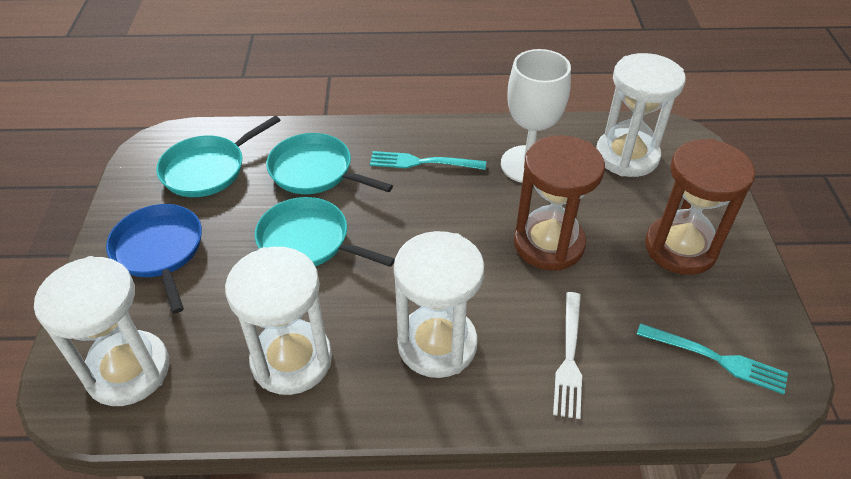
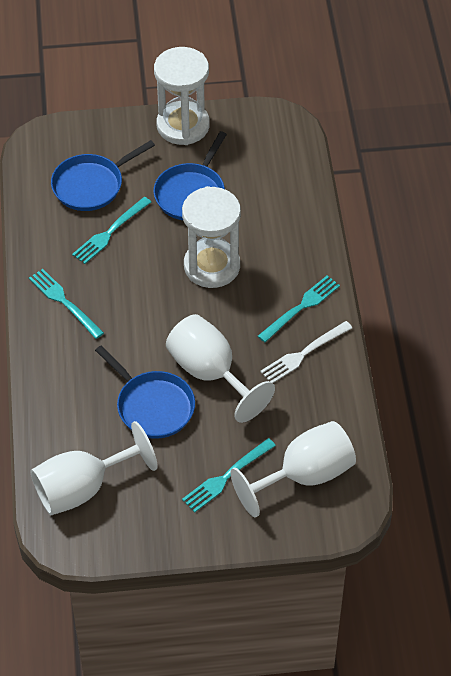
blue pan: 1 -> 3
brown hourglass: 2 -> 0
turquoise fork: 2 -> 4
turquoise pan: 3 -> 0
white goblet: 1 -> 3
white hourglass: 4 -> 2

